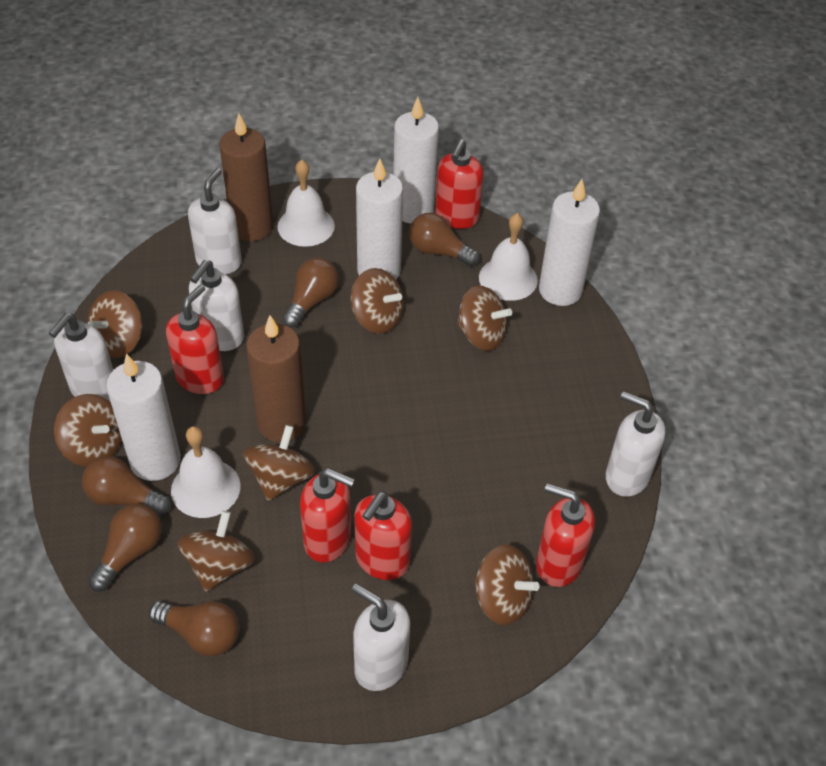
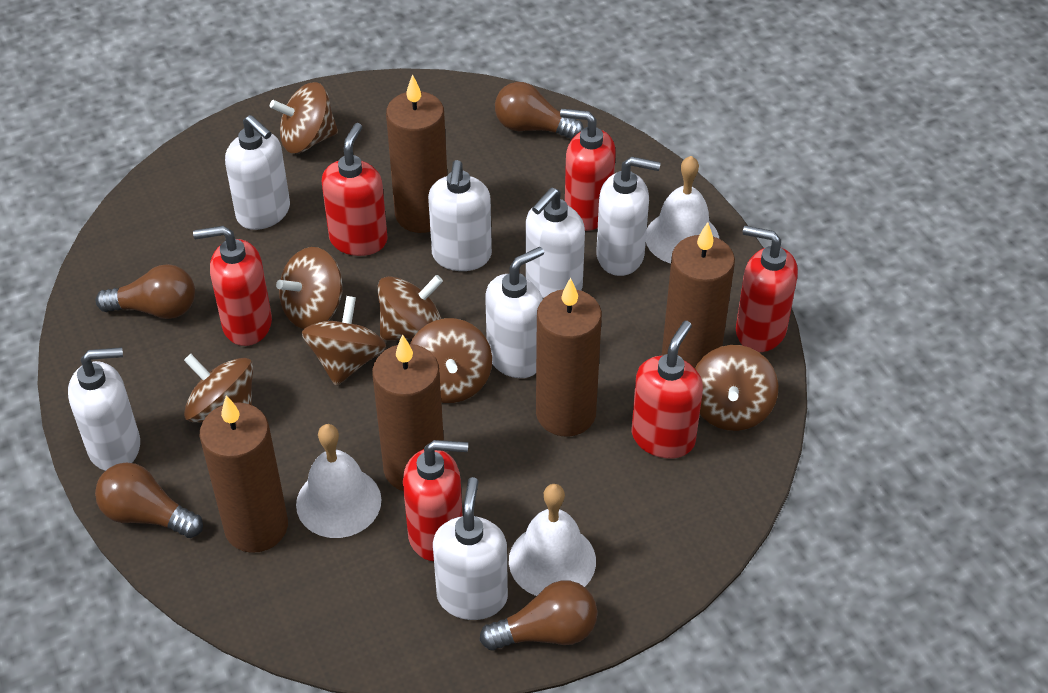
brown candle: 2 -> 5
brown light bulb: 5 -> 4
red soap dispenser: 5 -> 6
white candle: 4 -> 0
white soap dispenser: 5 -> 7

